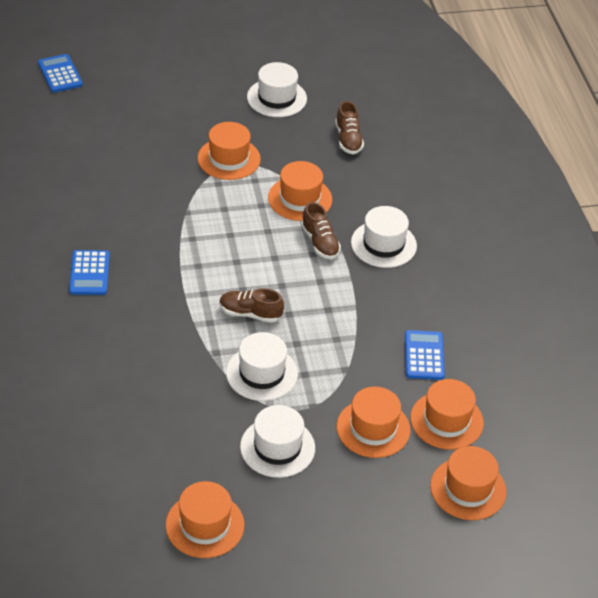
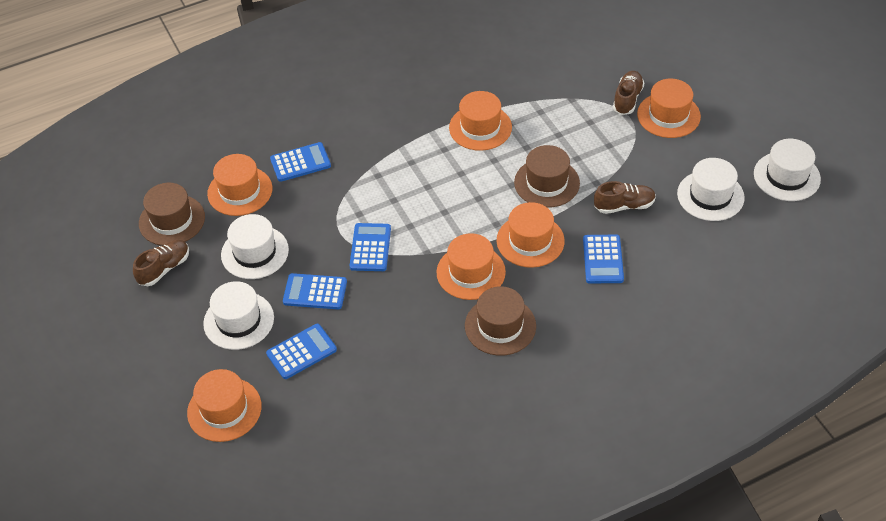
blue calculator: 3 -> 5
brown hat: 0 -> 3

